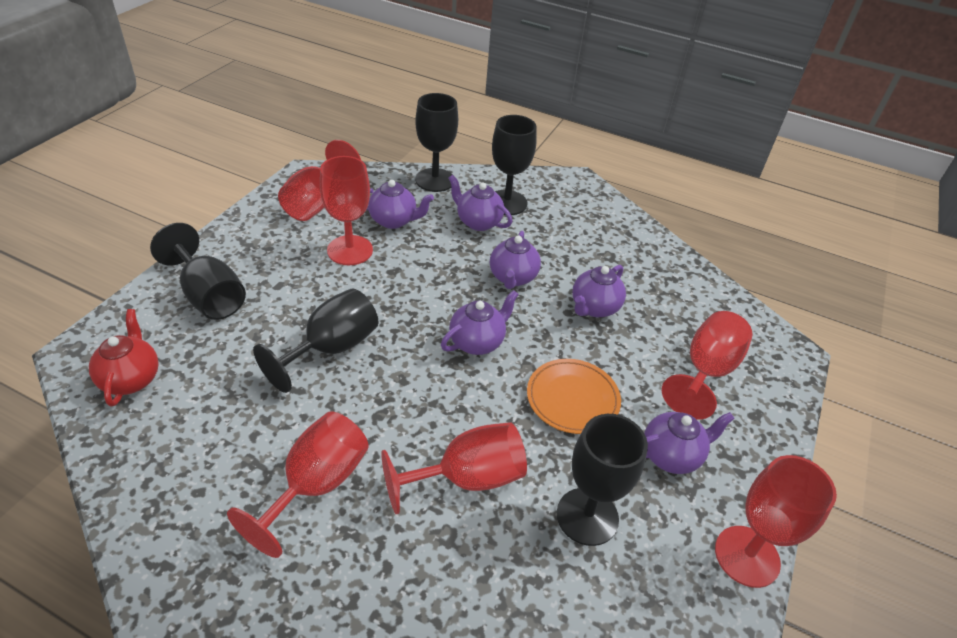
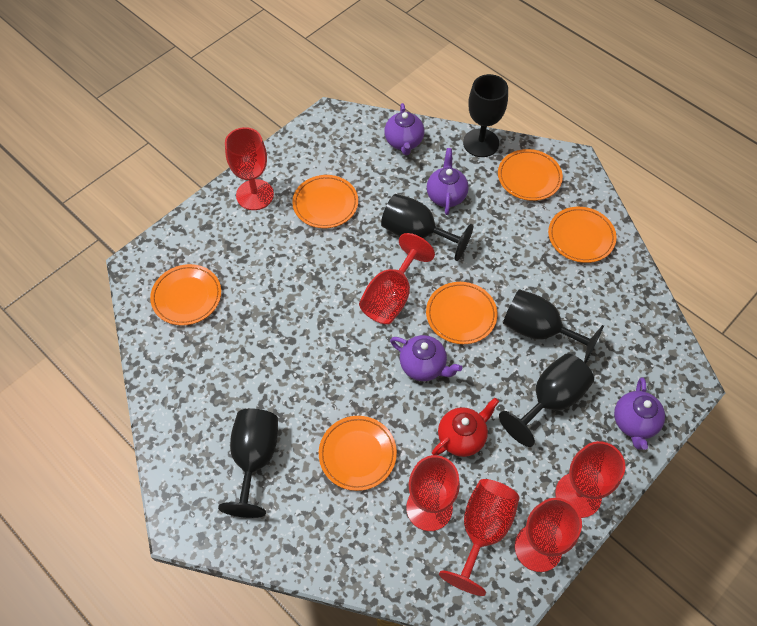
orange plate: 1 -> 6
purple teapot: 6 -> 4

